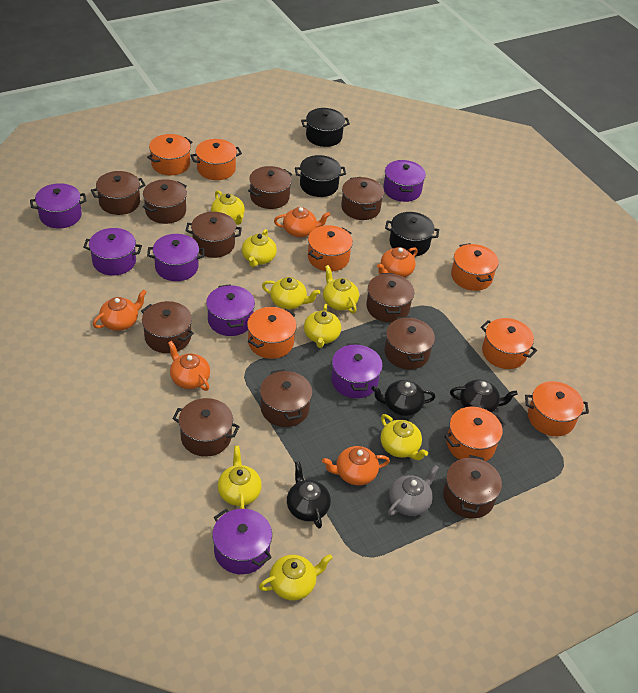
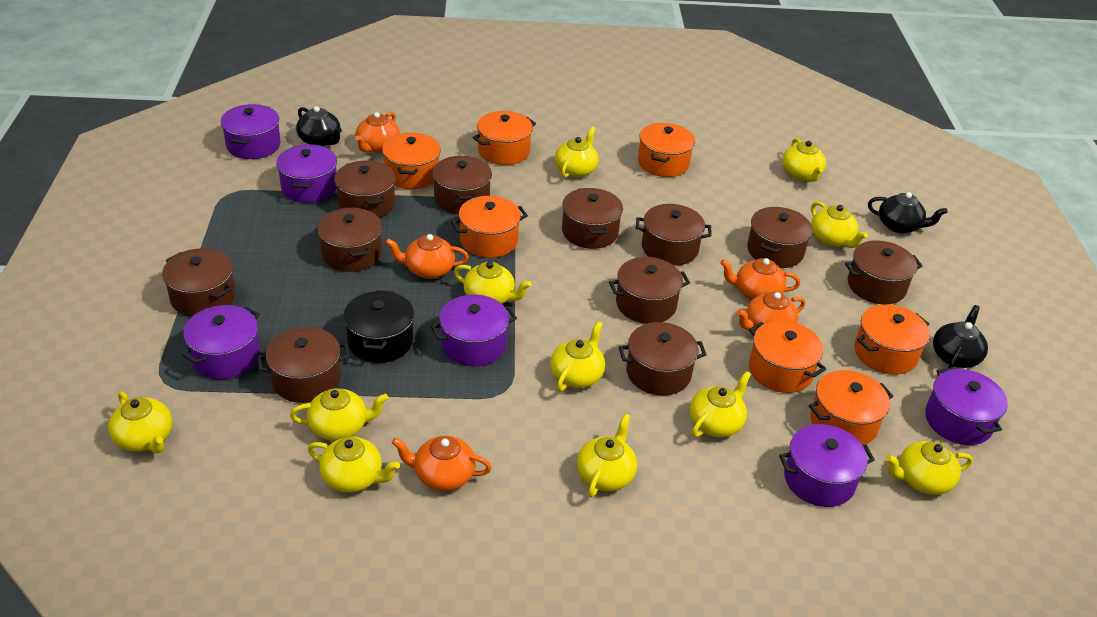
black pot: 3 -> 1
grey teapot: 1 -> 0
orange pot: 8 -> 7
purple pot: 7 -> 6
yellow teapot: 8 -> 11

